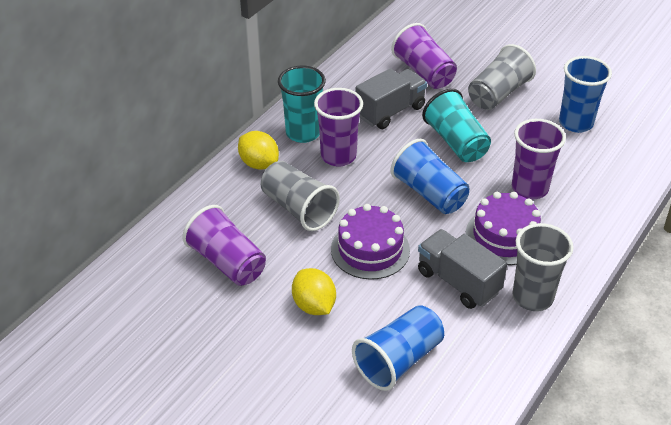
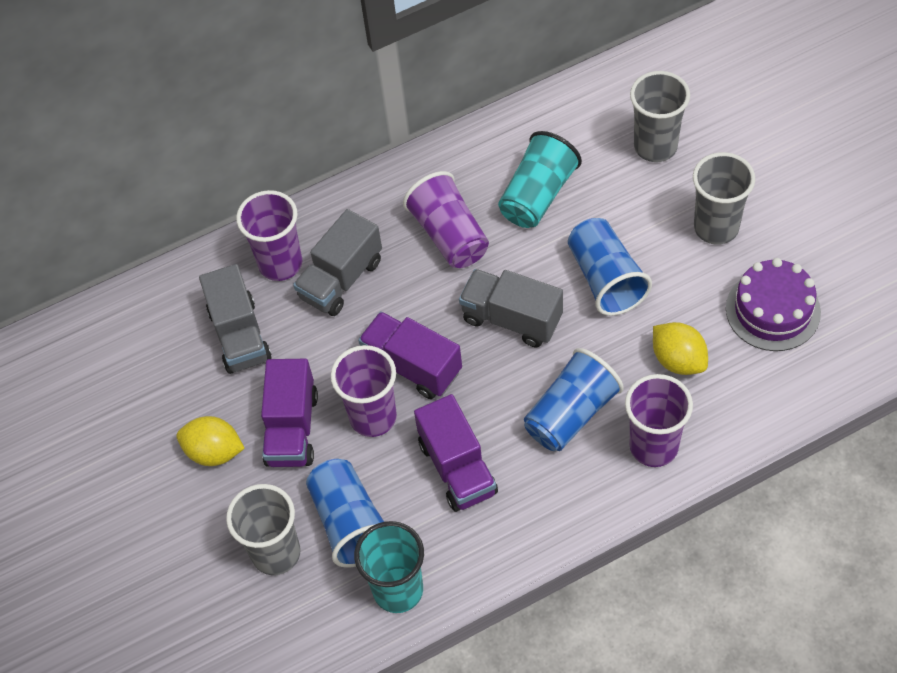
grey truck: 2 -> 3
purple cake: 2 -> 1
purple truck: 0 -> 3

